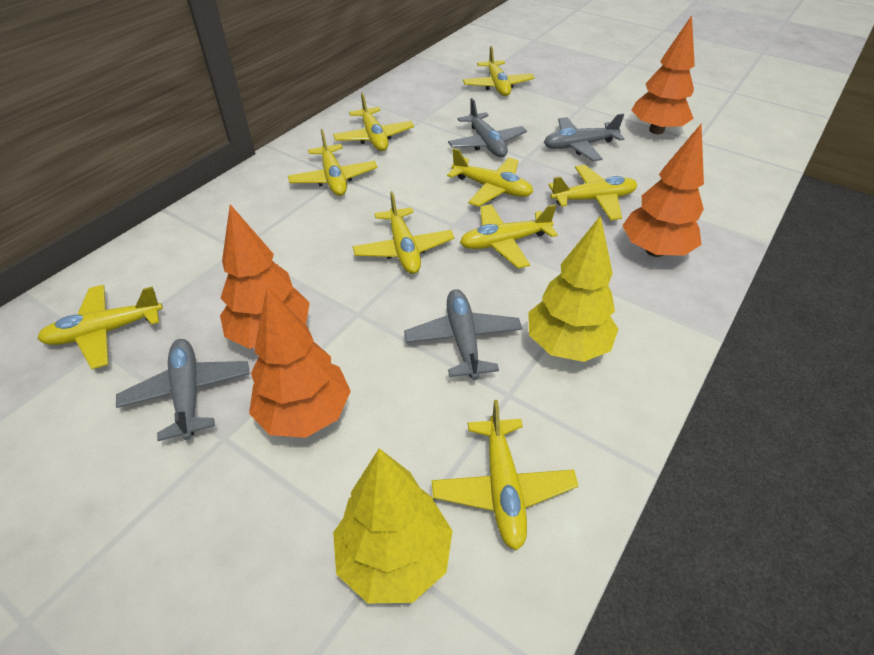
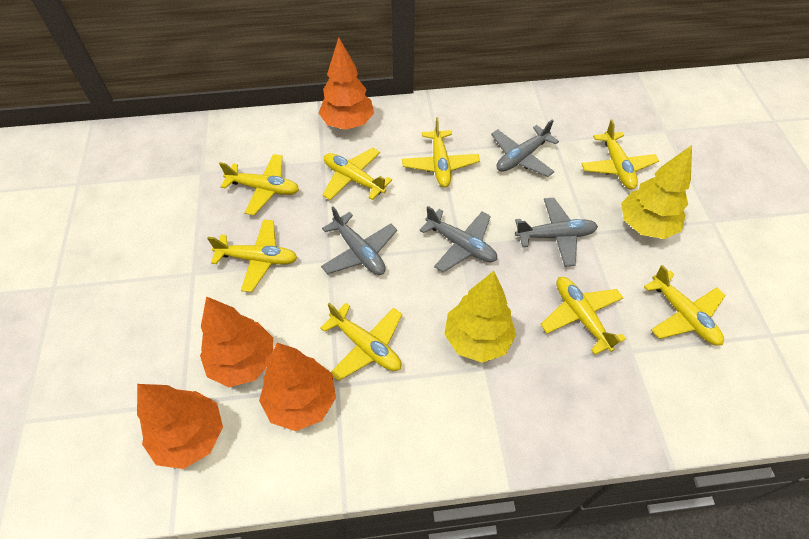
yellow plane: 9 -> 8

